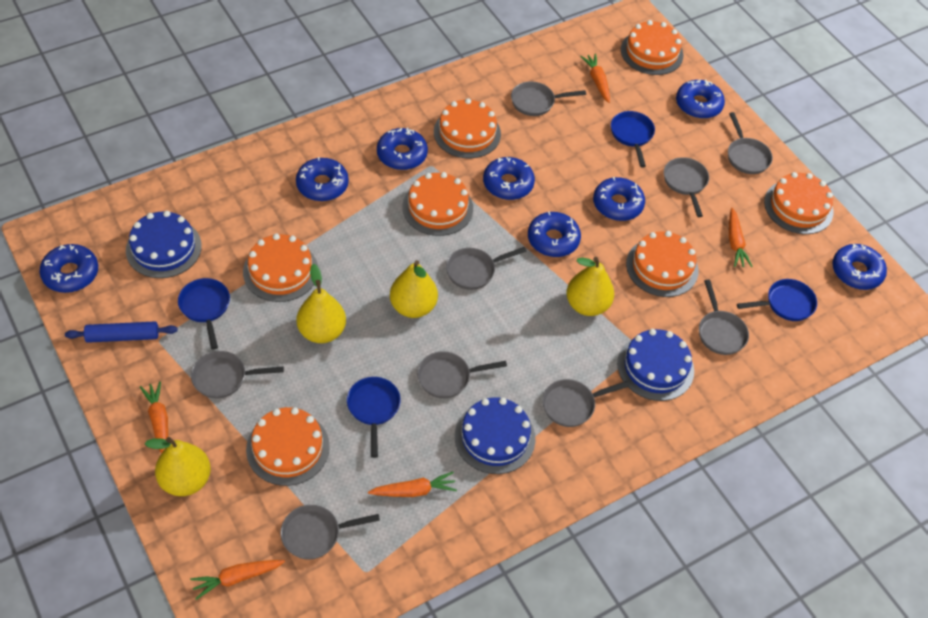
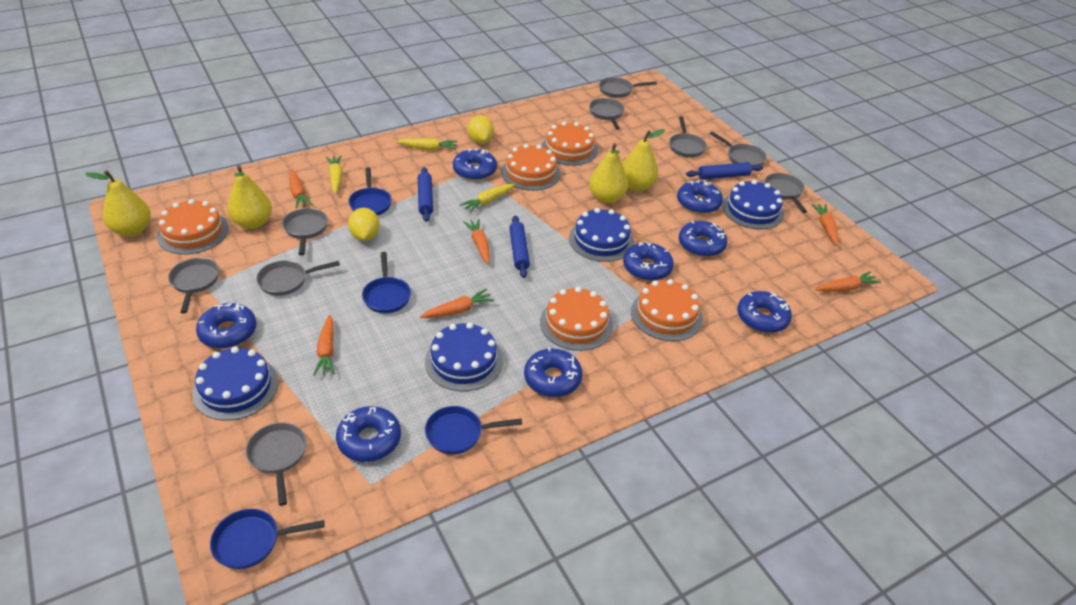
blue cake: 3 -> 4
blue rolling pin: 1 -> 3
orange cake: 7 -> 5
orange carrot: 5 -> 6
yellow carrot: 0 -> 3
yellow lemon: 0 -> 2

